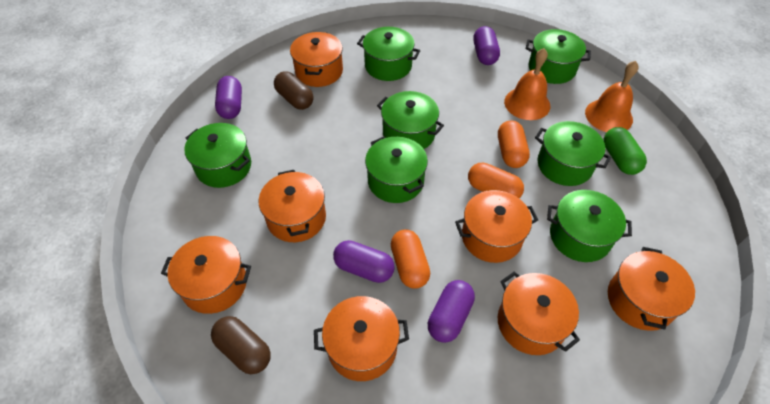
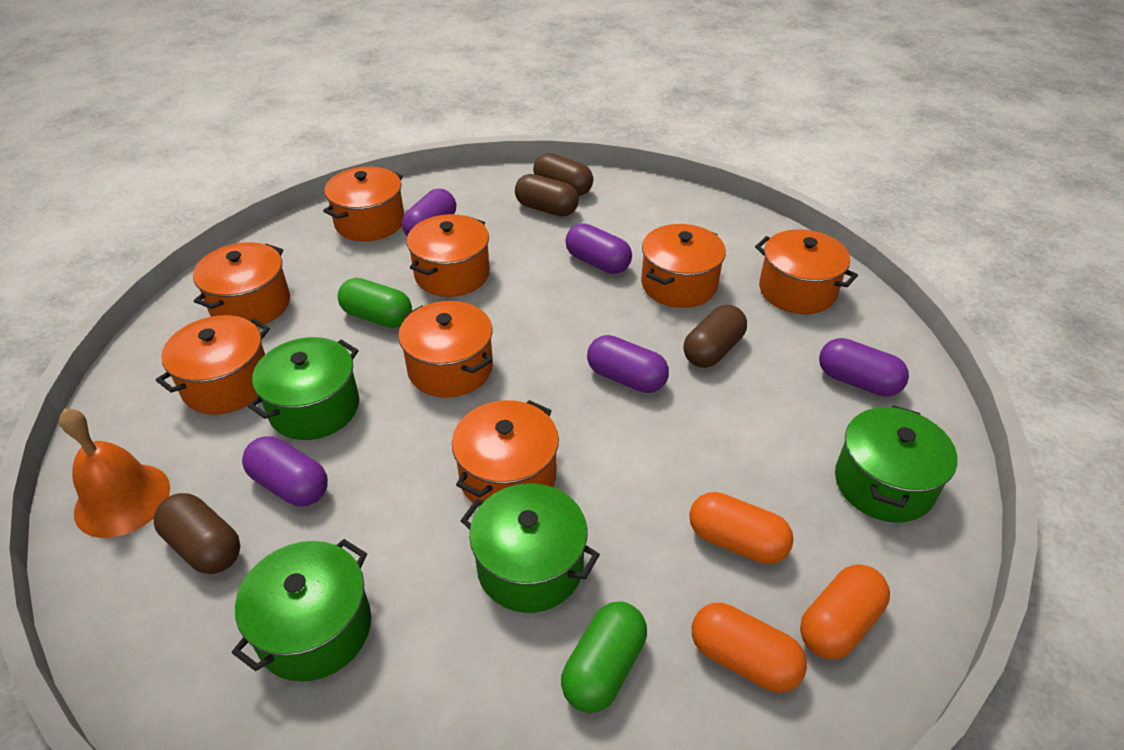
brown capsule: 2 -> 4
green capsule: 1 -> 2
green pot: 7 -> 4
orange bell: 2 -> 1
orange pot: 7 -> 8
purple capsule: 4 -> 5

